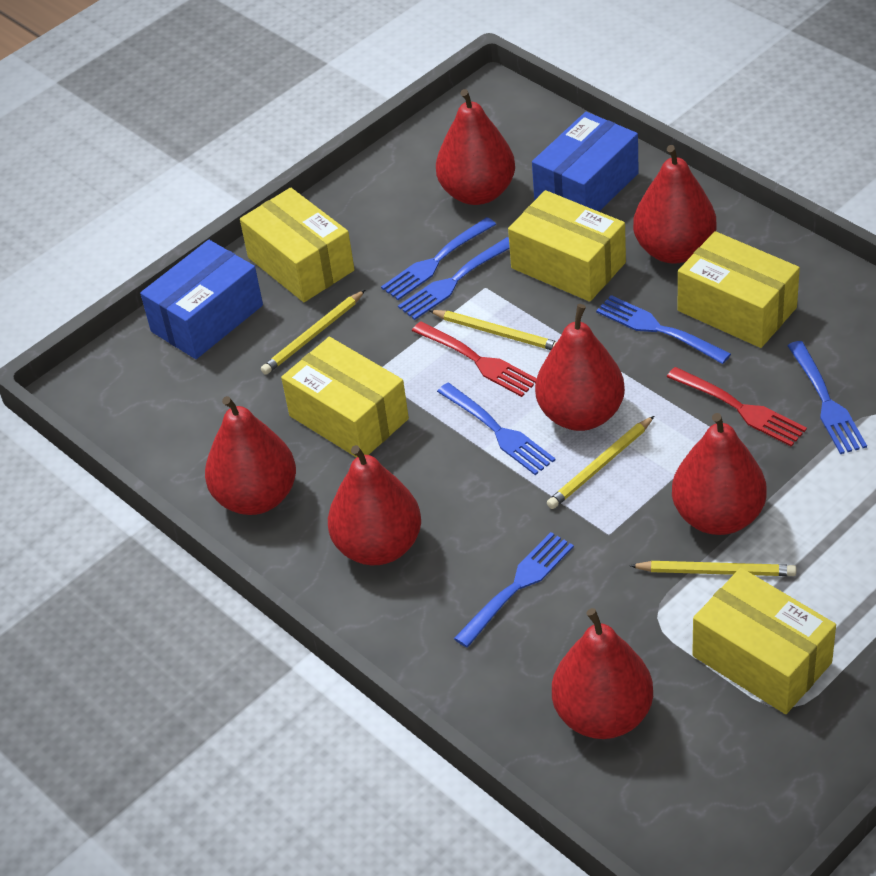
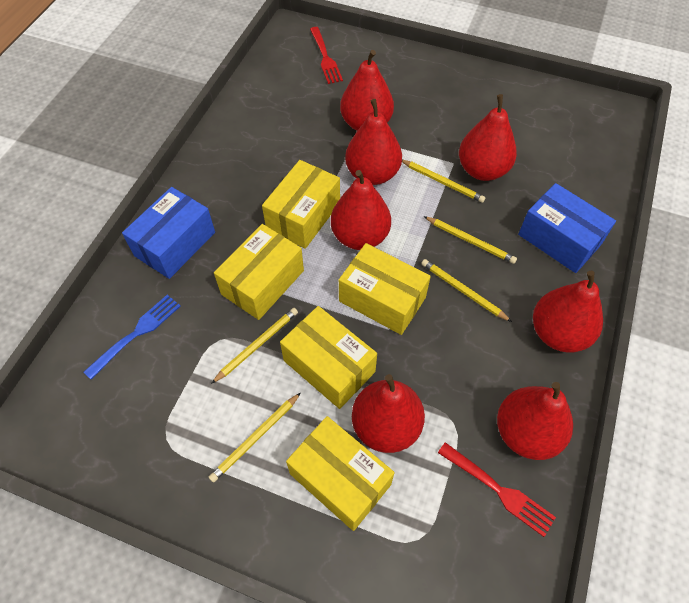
blue fork: 6 -> 1
yellow pencil: 4 -> 5

